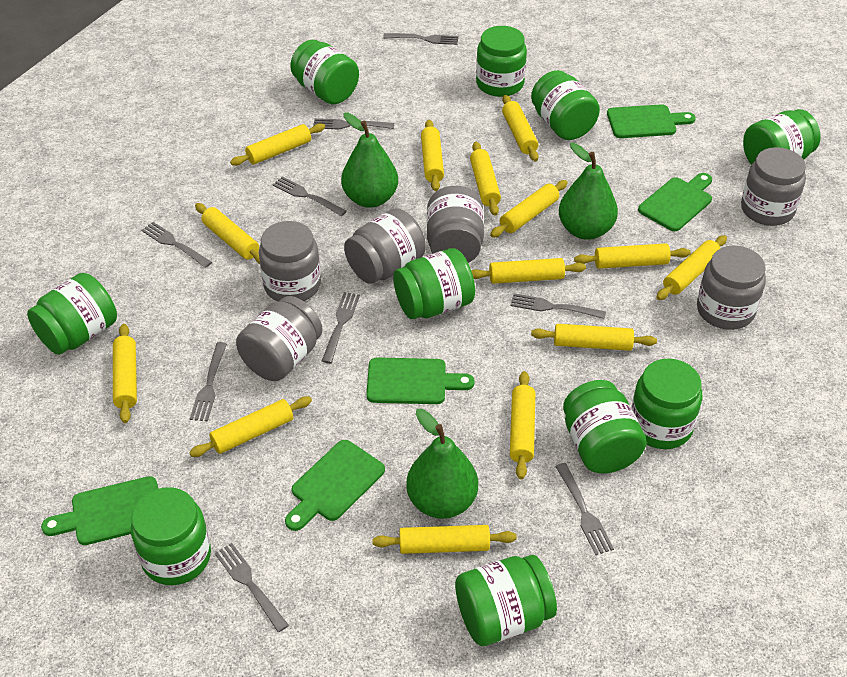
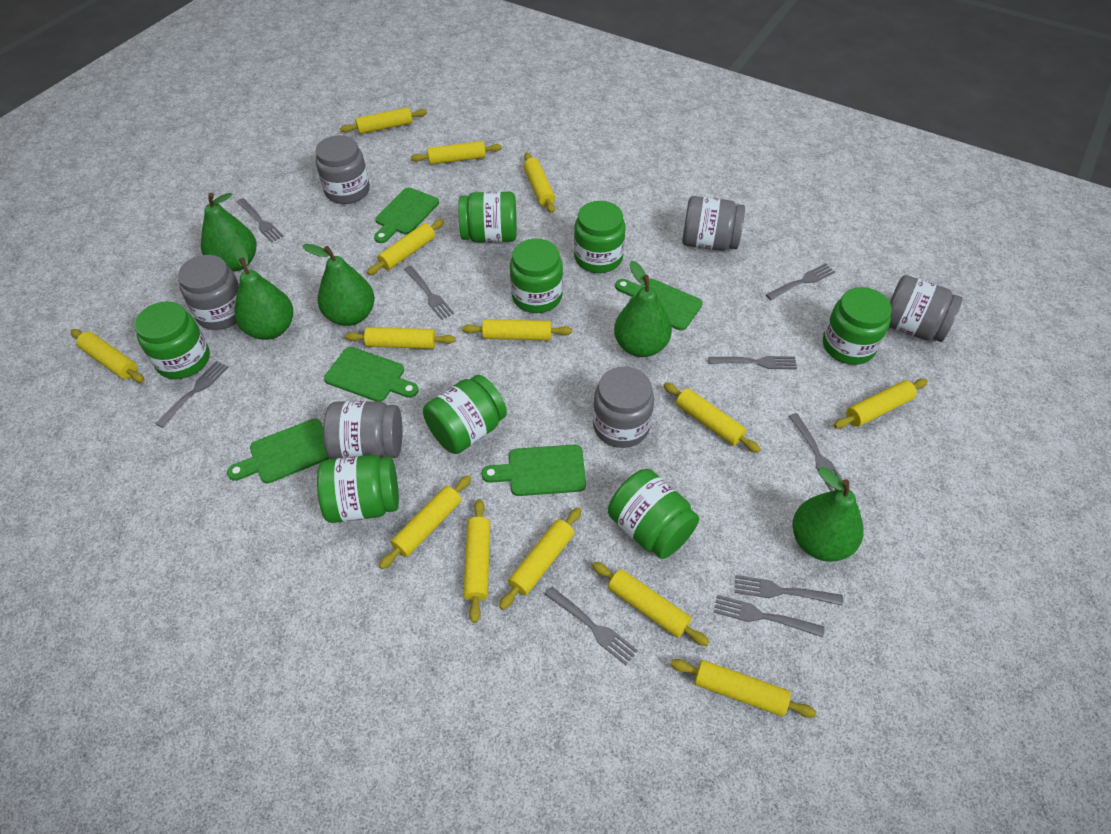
green jar: 10 -> 8
green pear: 3 -> 5

